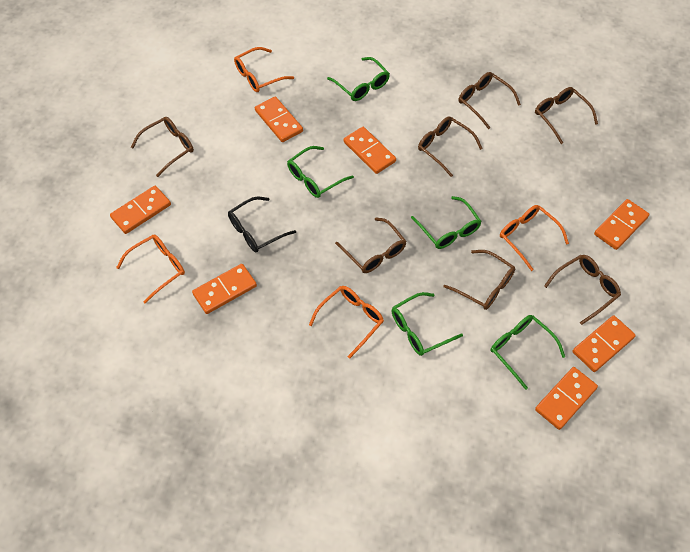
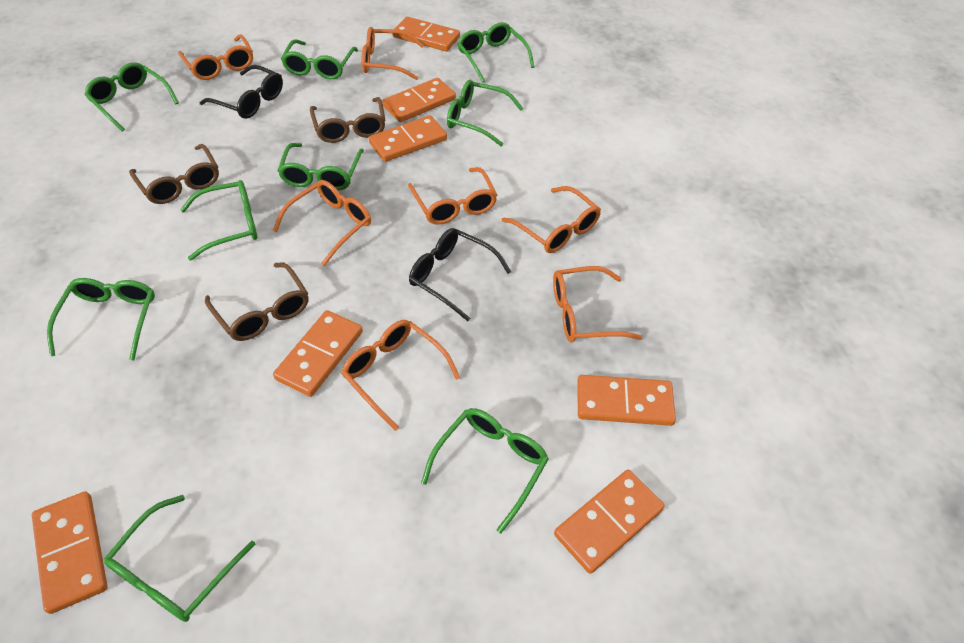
black glasses: 1 -> 2
brown glasses: 7 -> 3
green glasses: 5 -> 9
orange glasses: 4 -> 7

